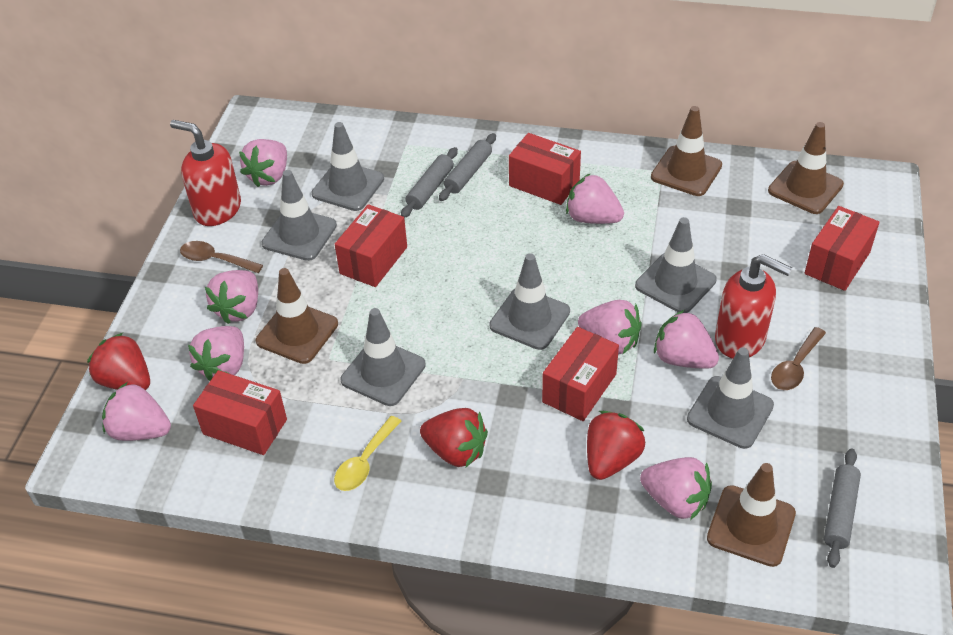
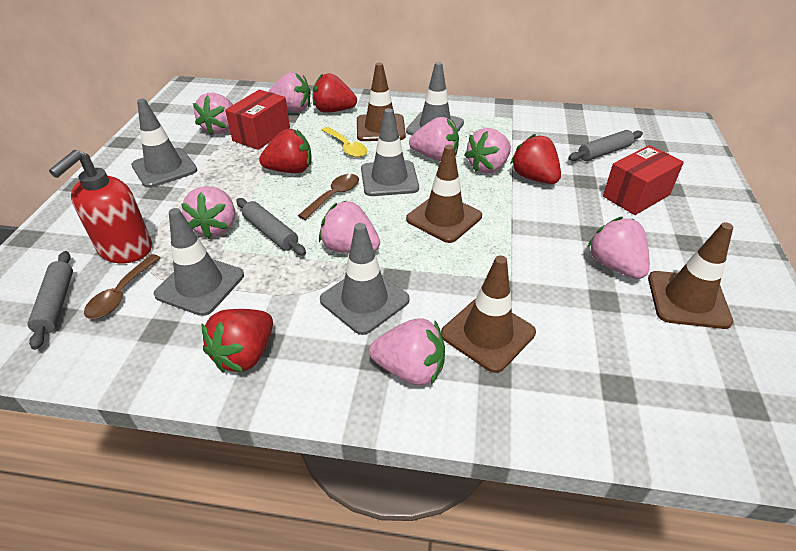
grey traffic cone: 6 -> 5
red box: 5 -> 2
red soap dispenser: 2 -> 1
red strawberry: 3 -> 4

